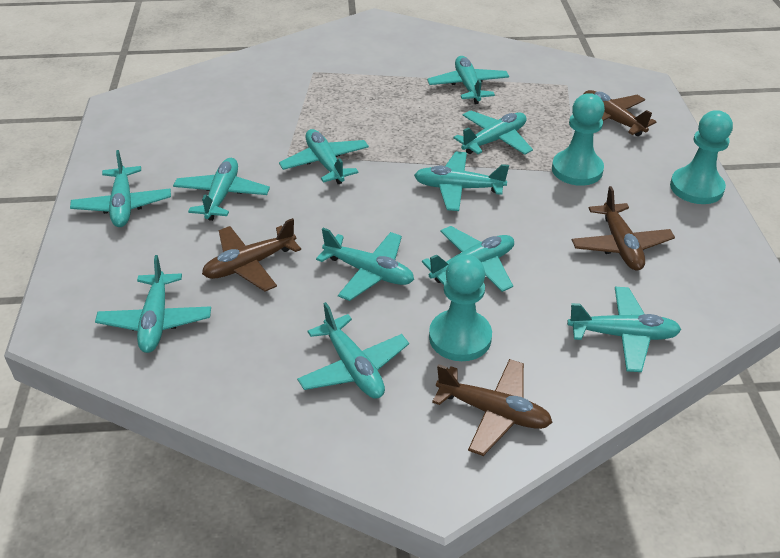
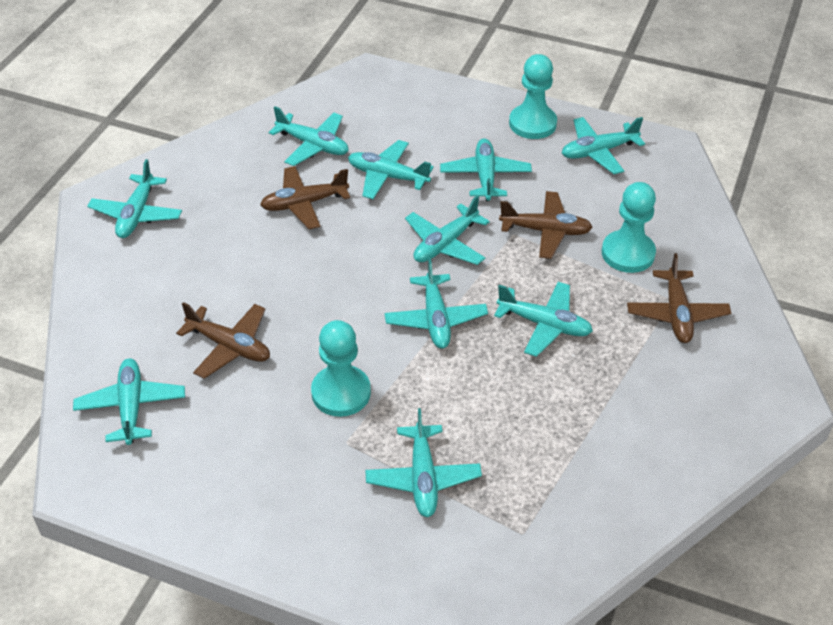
turquoise plane: 11 -> 10

